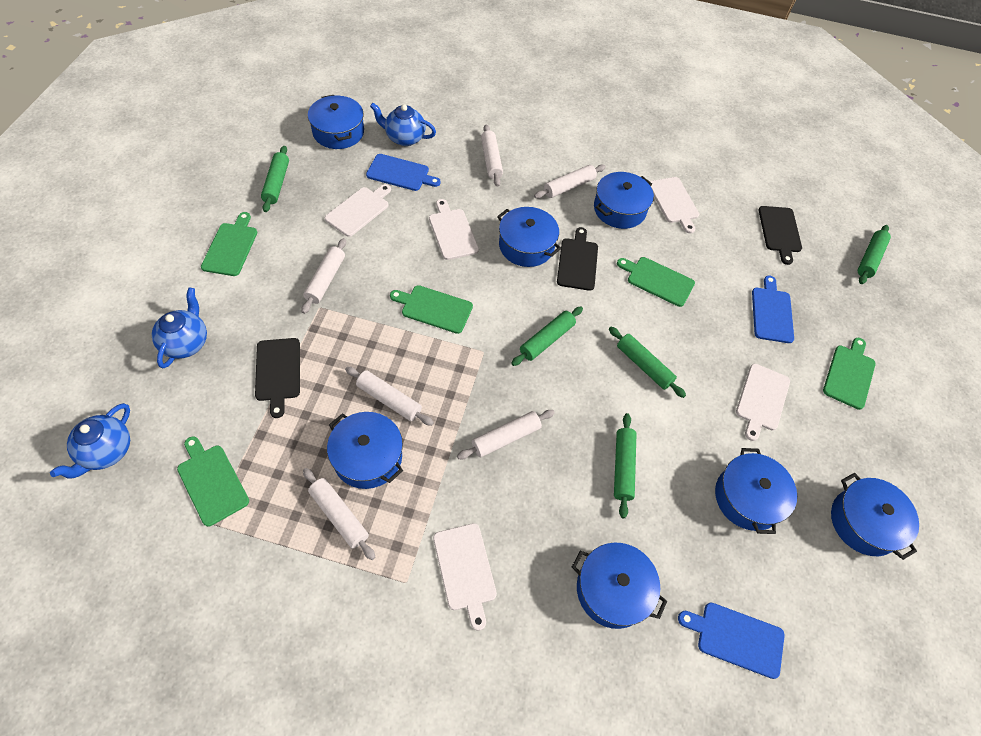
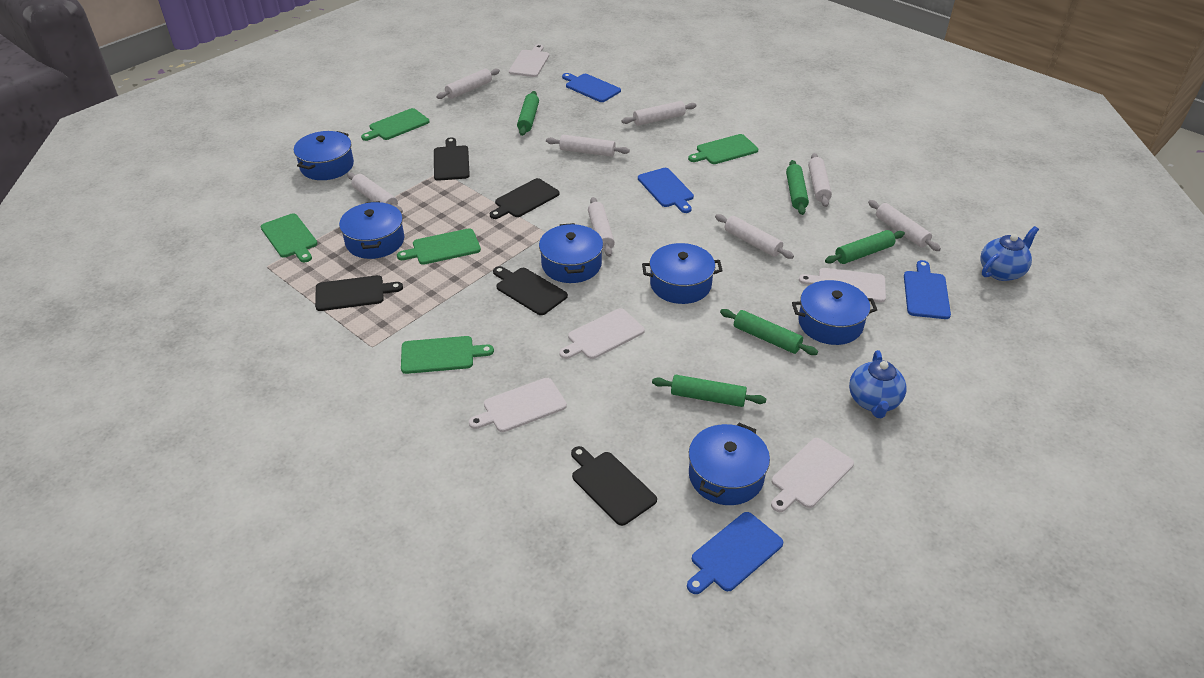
black cutting board: 3 -> 5
blue cutting board: 3 -> 4
blue pot: 7 -> 6
blue teapot: 3 -> 2
white rolling pin: 6 -> 8

